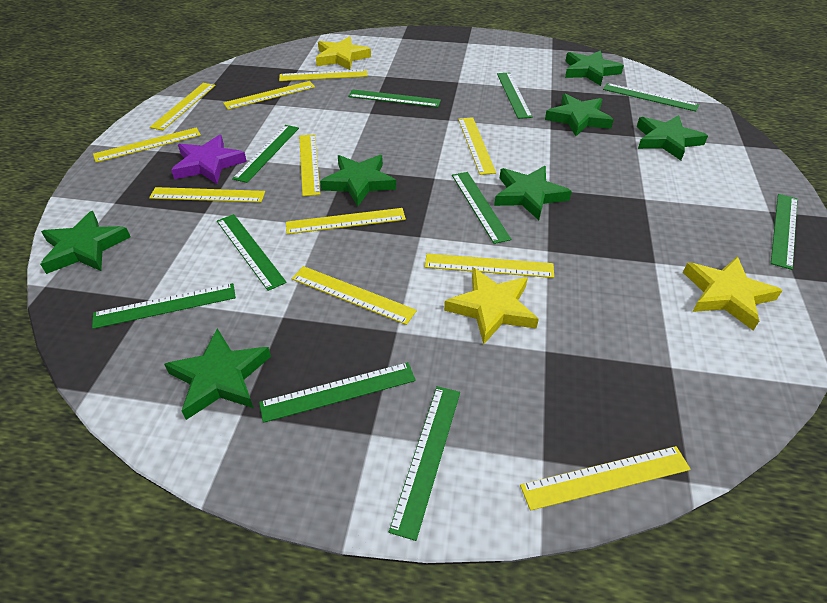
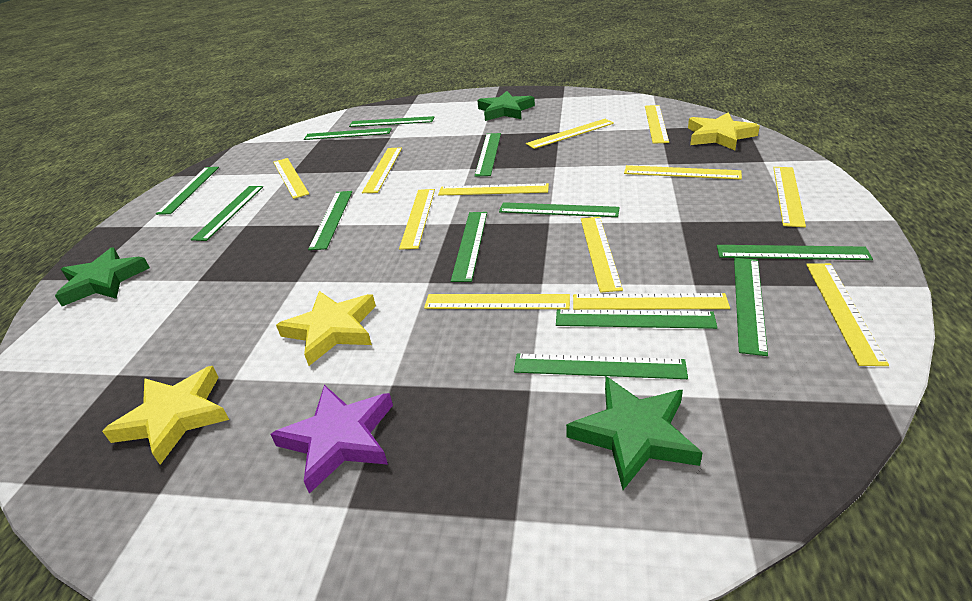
green ruler: 10 -> 12
green star: 7 -> 3
yellow ruler: 11 -> 12

